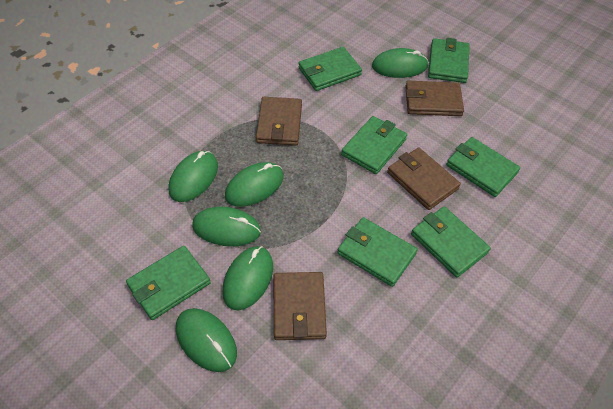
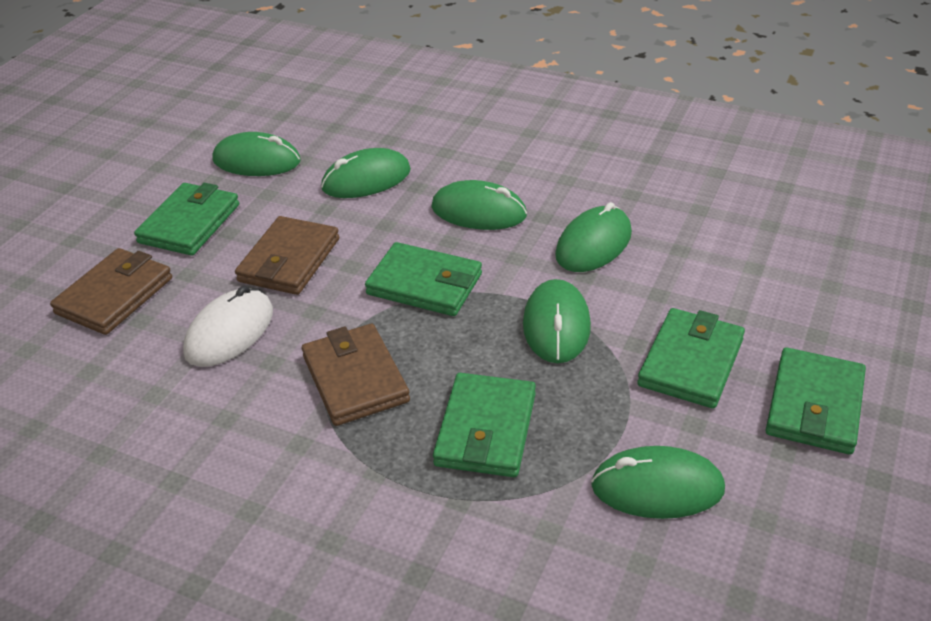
brown wallet: 4 -> 3
green wallet: 7 -> 5
white mouse: 0 -> 1

